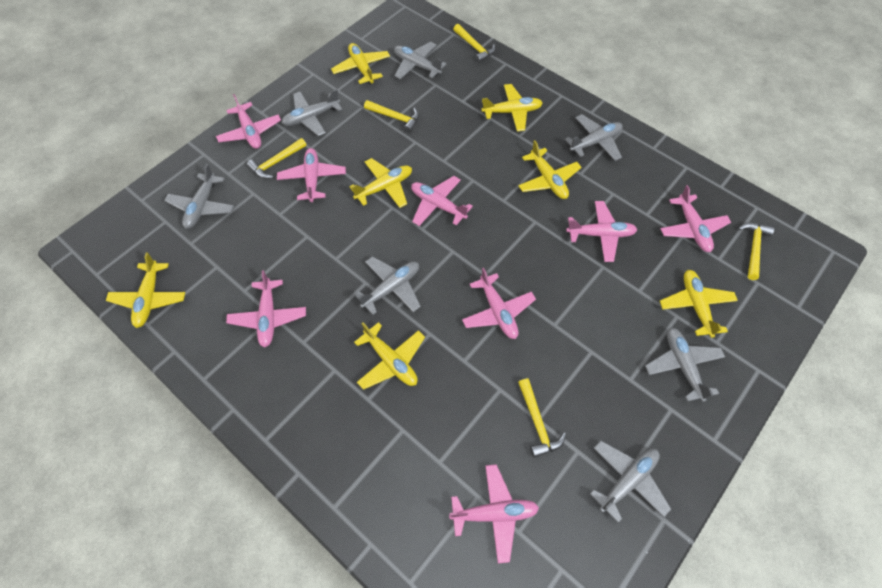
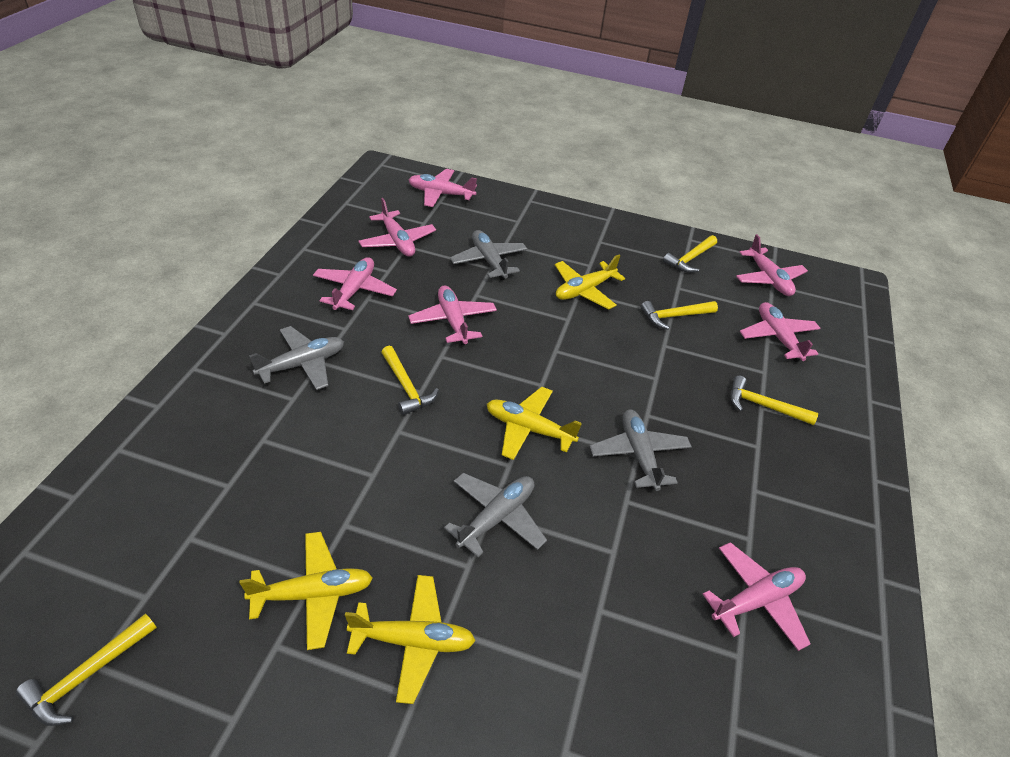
grey plane: 7 -> 4
pink plane: 8 -> 7
yellow plane: 7 -> 4

